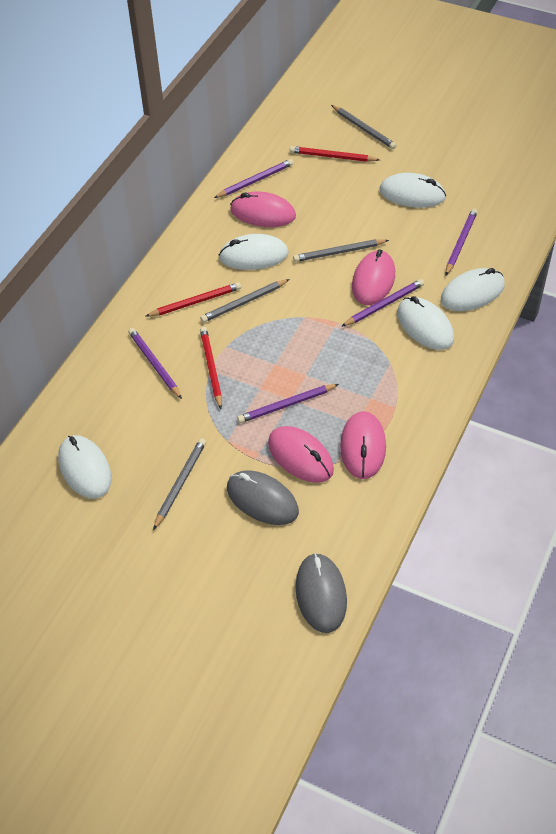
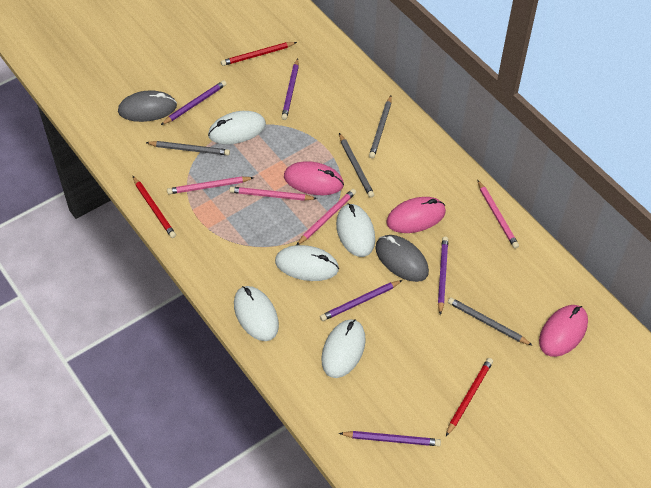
pink mouse: 4 -> 3
pink pencil: 0 -> 4

